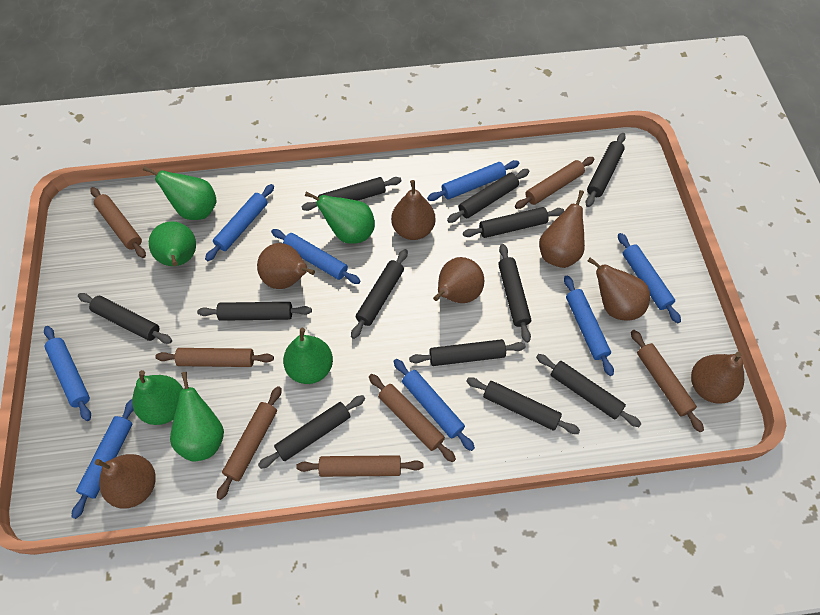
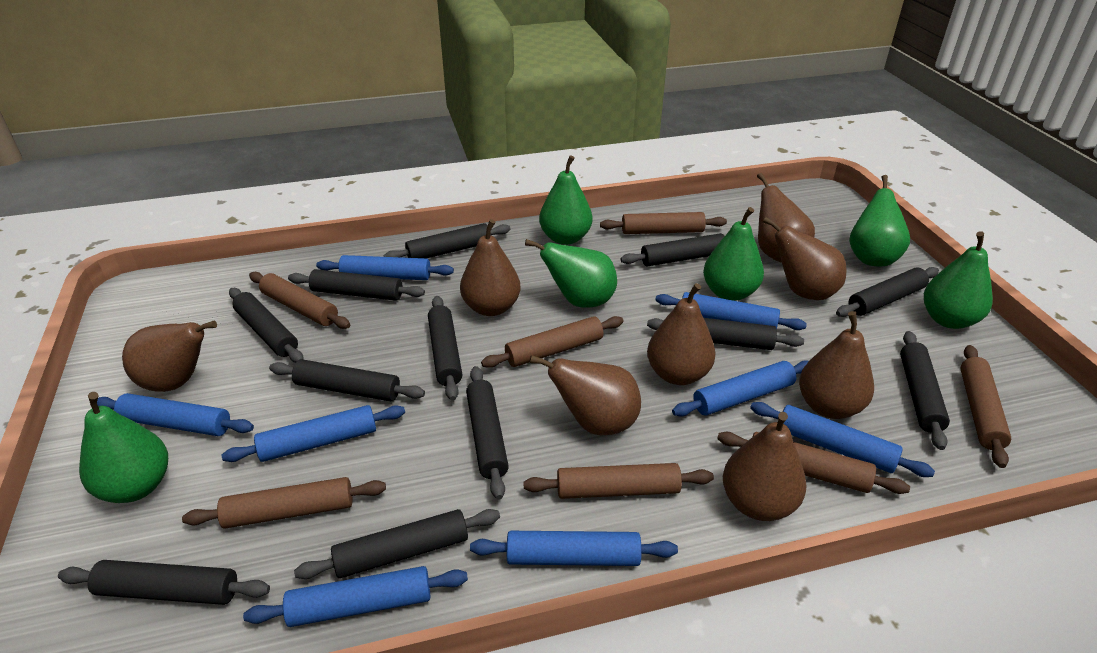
brown pear: 7 -> 8

